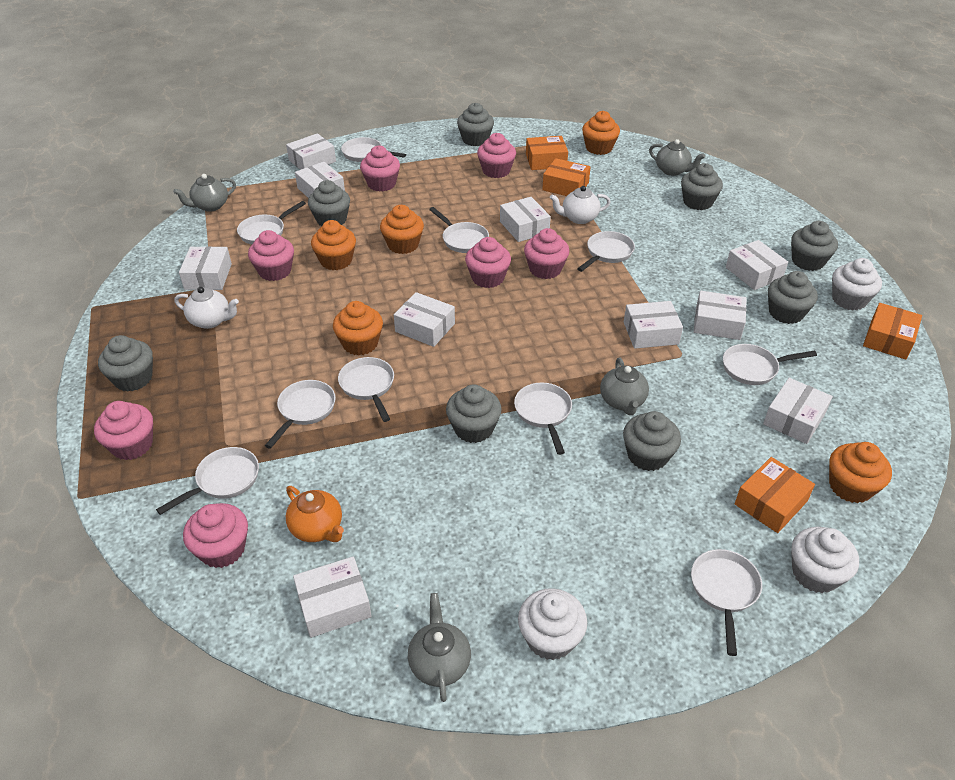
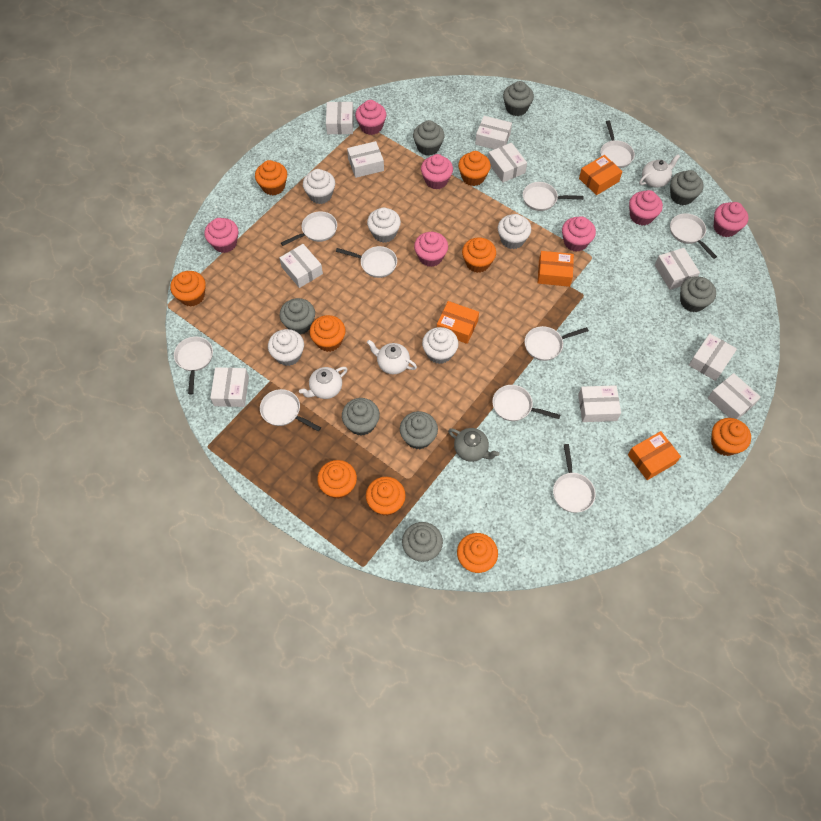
grey teapot: 4 -> 1
orange cupcake: 5 -> 9
orange teapot: 1 -> 0
white cupcake: 3 -> 5
white teapot: 2 -> 3

